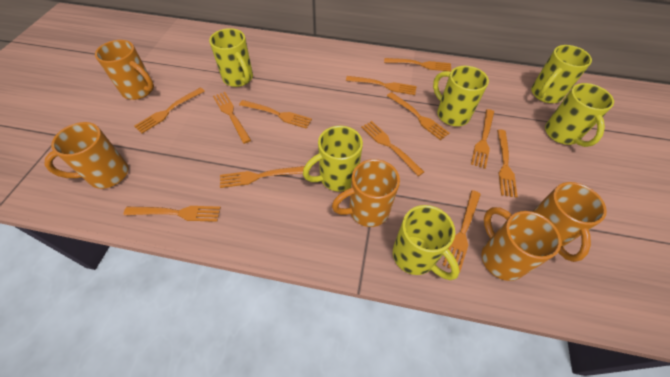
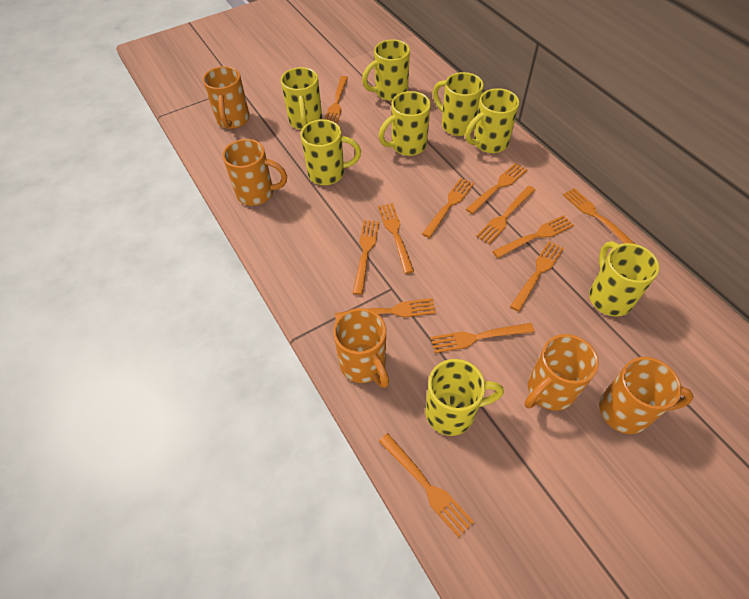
yellow mug: 6 -> 8

